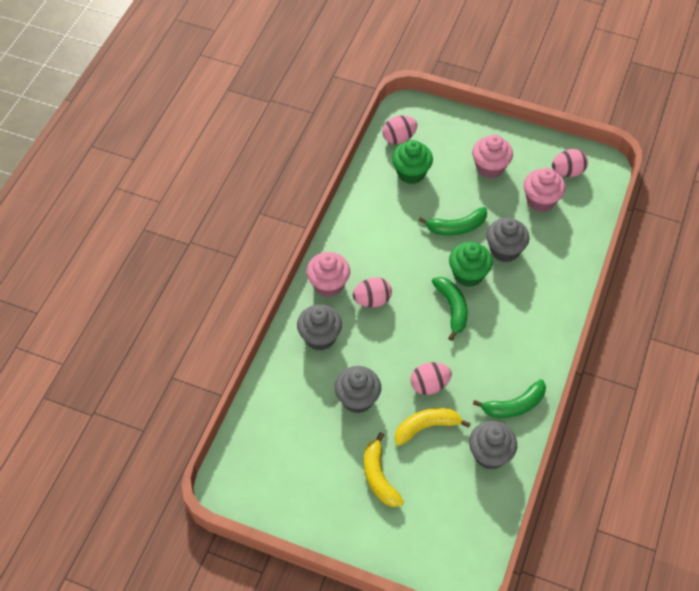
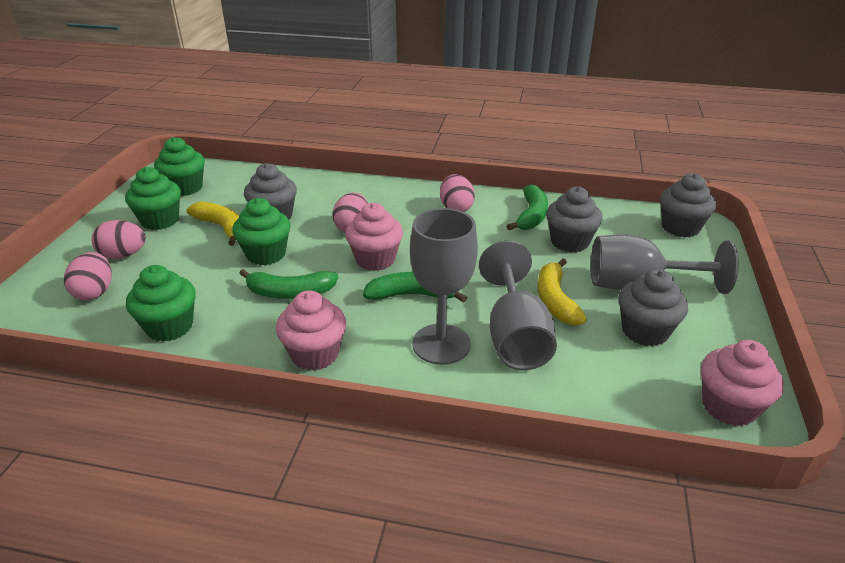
green cupcake: 2 -> 4
grey goblet: 0 -> 3

